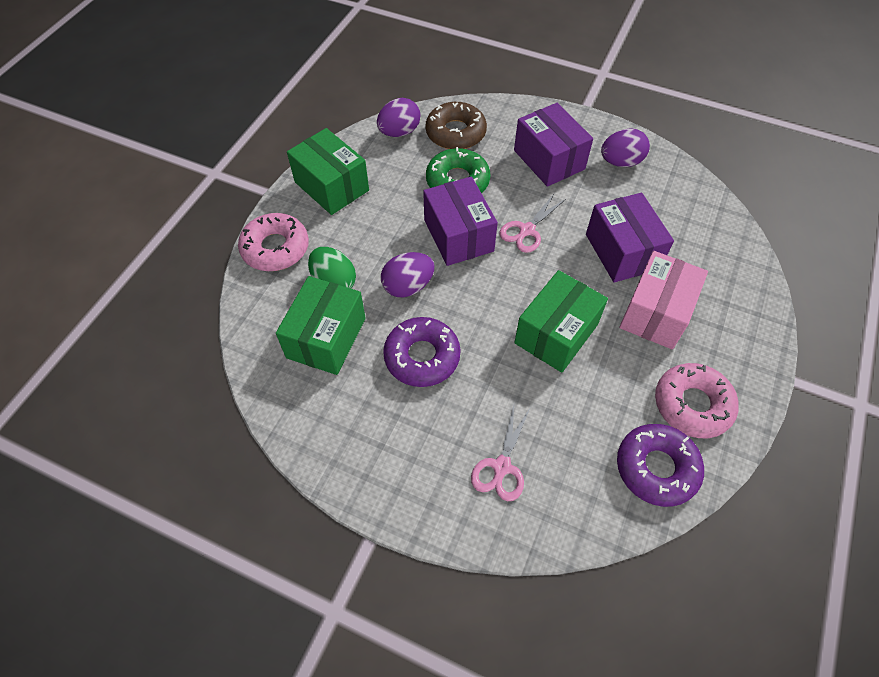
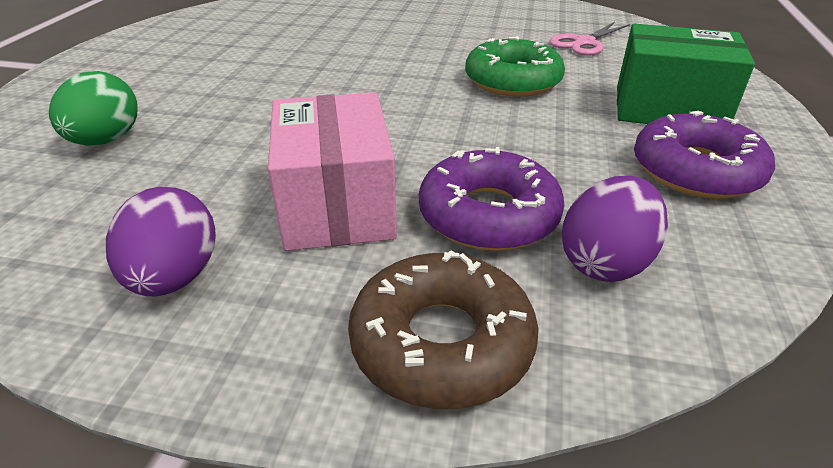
green box: 3 -> 1
pink donut: 2 -> 0
pink scissors: 2 -> 1
purple box: 3 -> 0
purple egg: 3 -> 2

